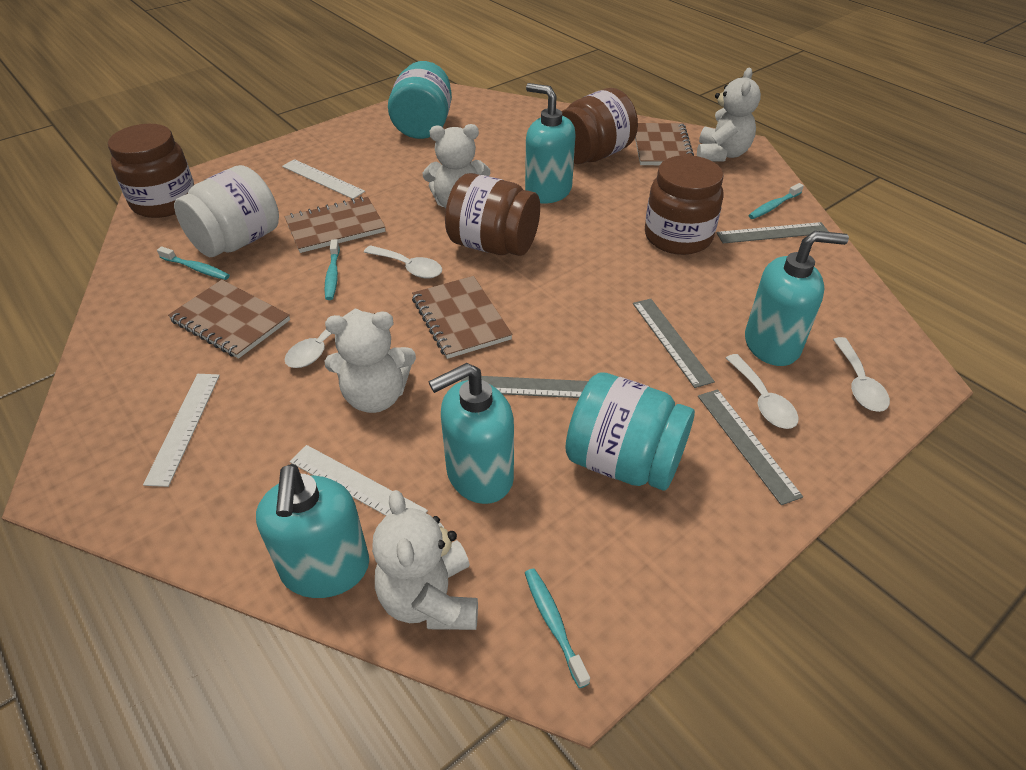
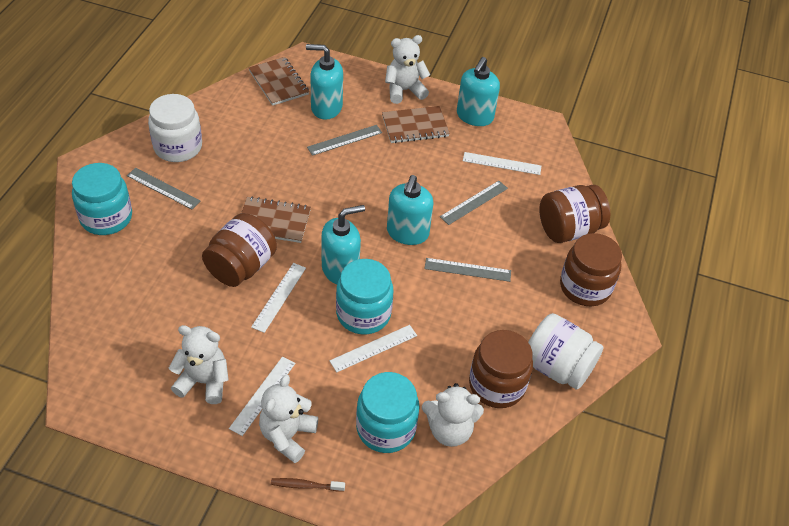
brown notebook: 4 -> 3
brown toothbrush: 0 -> 1
turquoise jar: 2 -> 3
turquoise toothbrush: 4 -> 0
white jar: 1 -> 2
white ruler: 3 -> 4
white spoon: 4 -> 0

